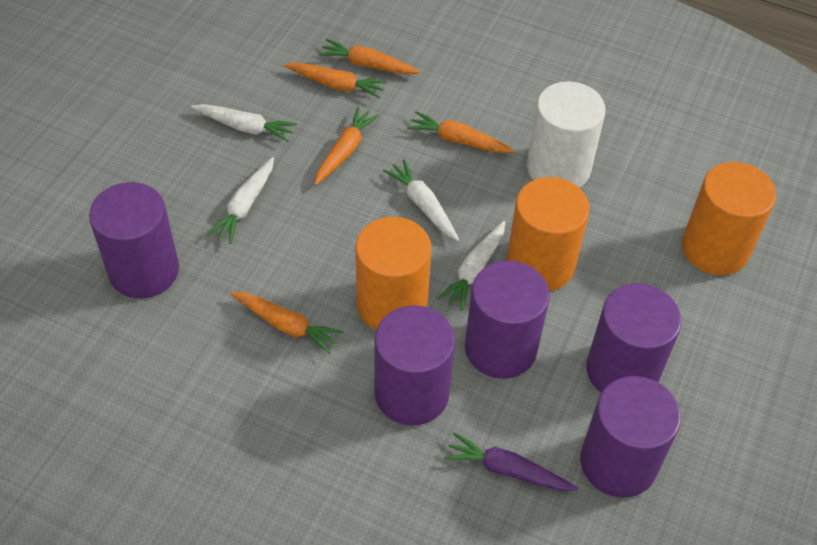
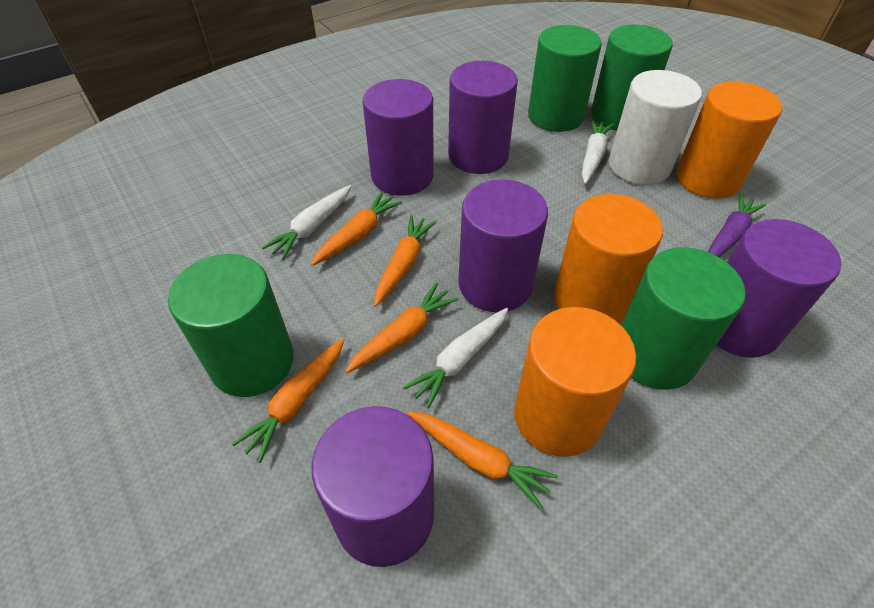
green cylinder: 0 -> 4
white carrot: 4 -> 3

